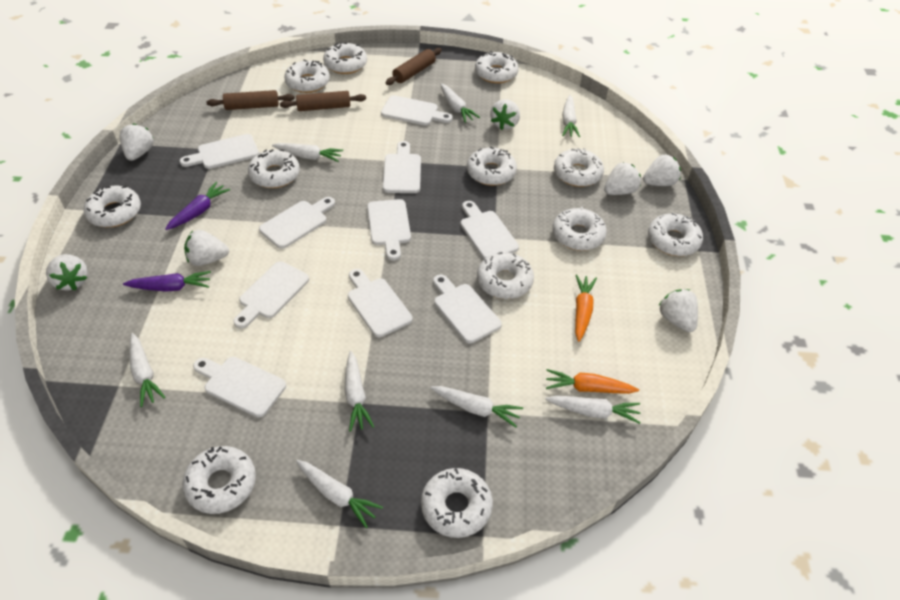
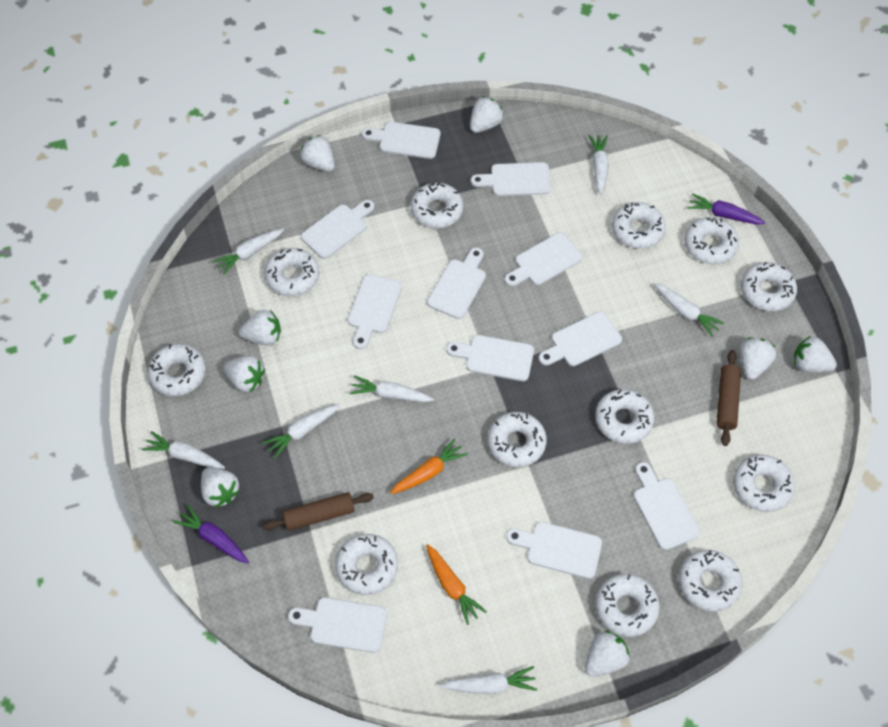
brown rolling pin: 3 -> 2
white carrot: 8 -> 7
white cutting board: 10 -> 11
white strawberry: 7 -> 8

